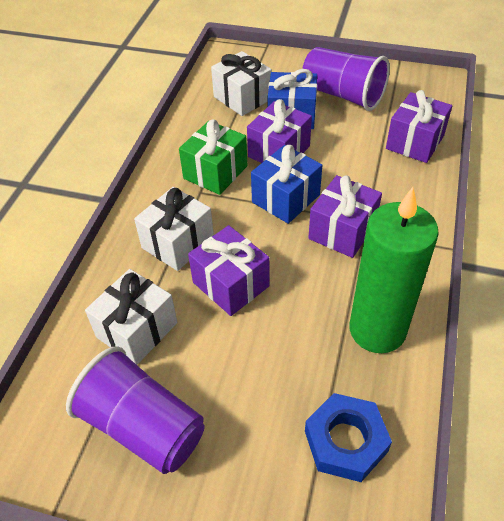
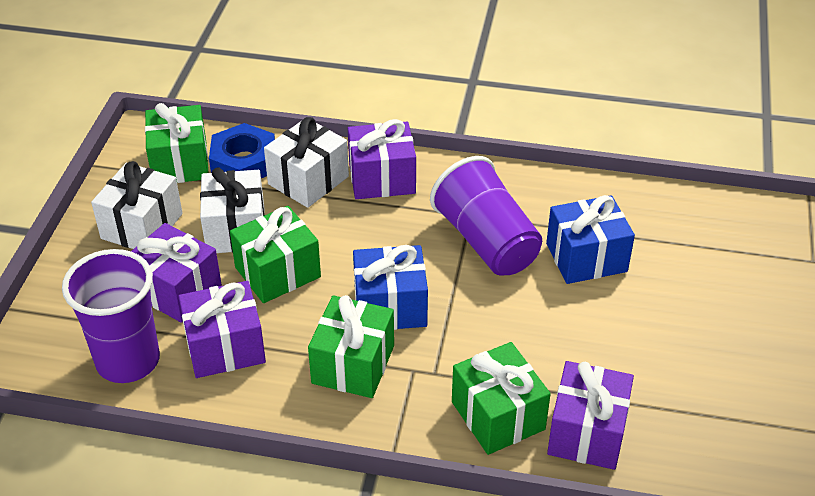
green candle: 1 -> 0
green gift: 1 -> 4

